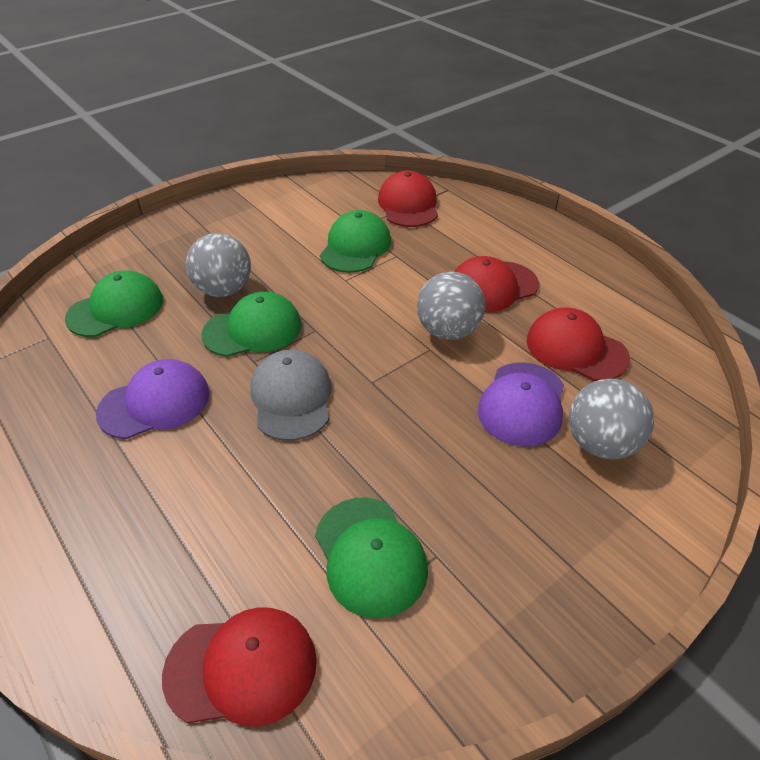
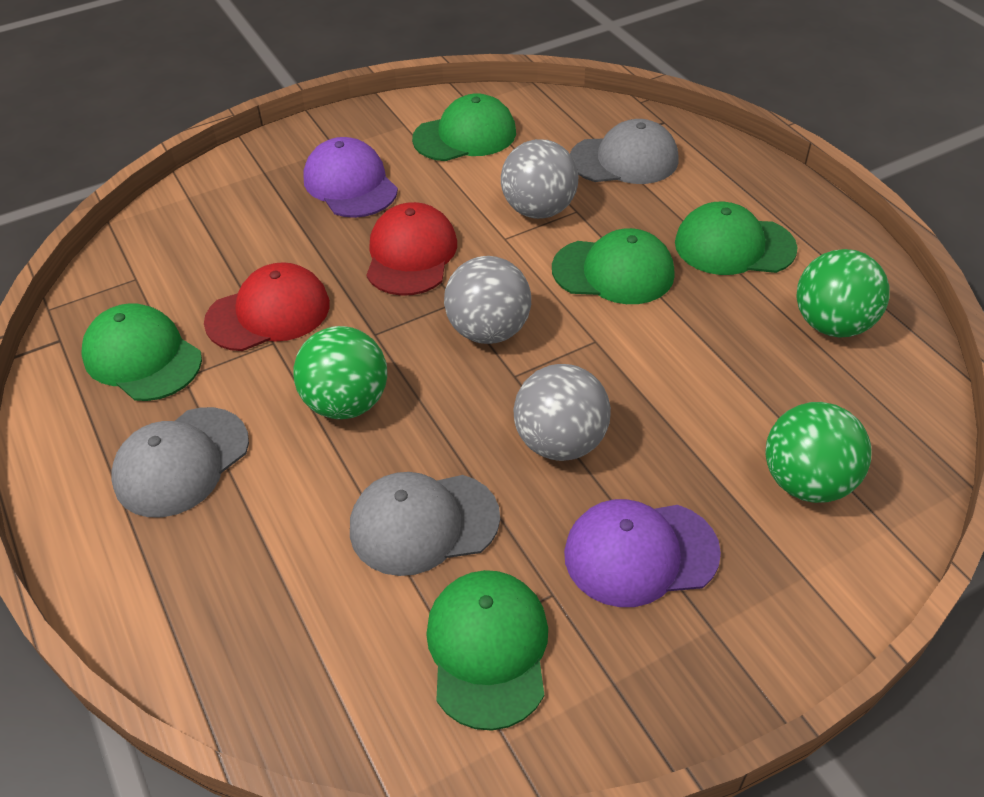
green ball: 0 -> 3
green cap: 4 -> 5
grey cap: 1 -> 3
red cap: 4 -> 2

